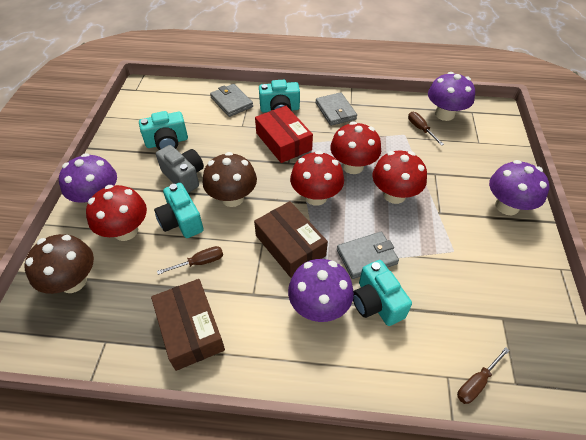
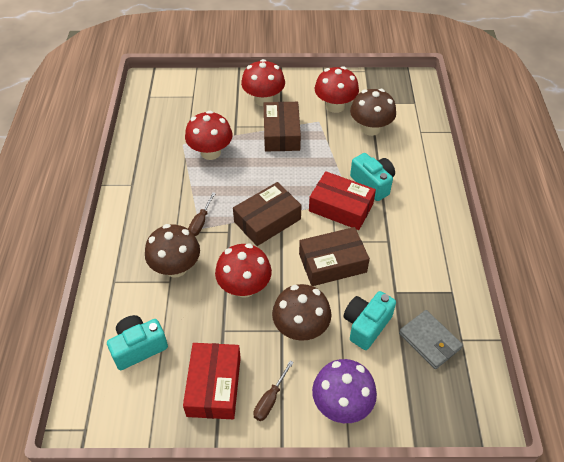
brown box: 2 -> 3
brown mushroom: 2 -> 3
brown screwdriver: 3 -> 2
grey camera: 1 -> 0
grey wallet: 3 -> 1
purple mushroom: 4 -> 1
red box: 1 -> 2
turquoise camera: 4 -> 3

